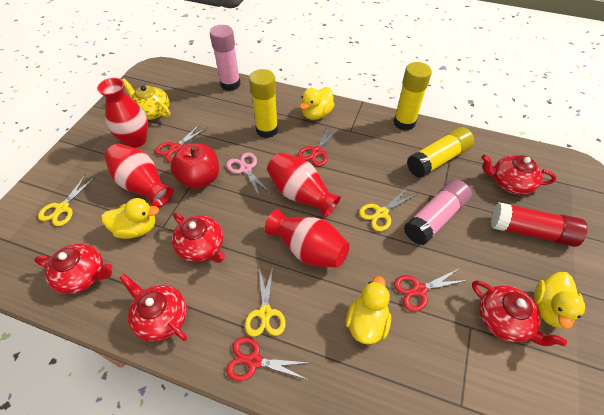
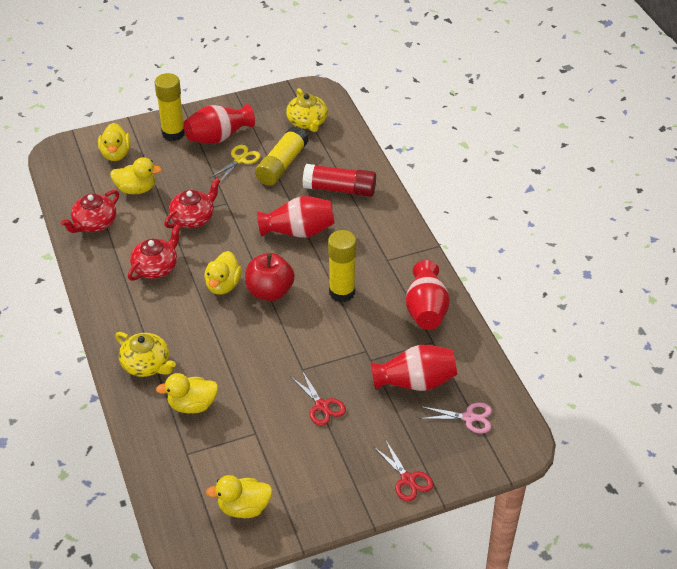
pink glue stick: 2 -> 0
red scissors: 4 -> 2
red teapot: 5 -> 3
yellow duck: 4 -> 5
yellow scissors: 3 -> 1
yellow teapot: 1 -> 2

